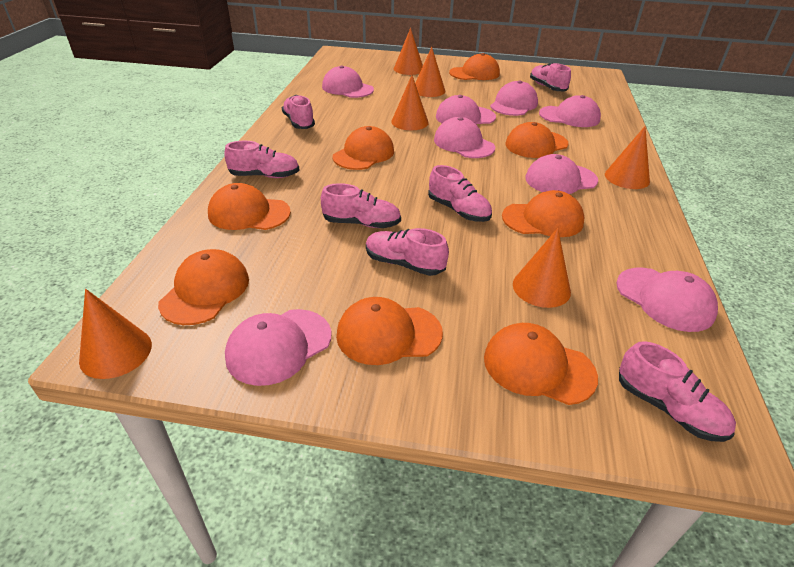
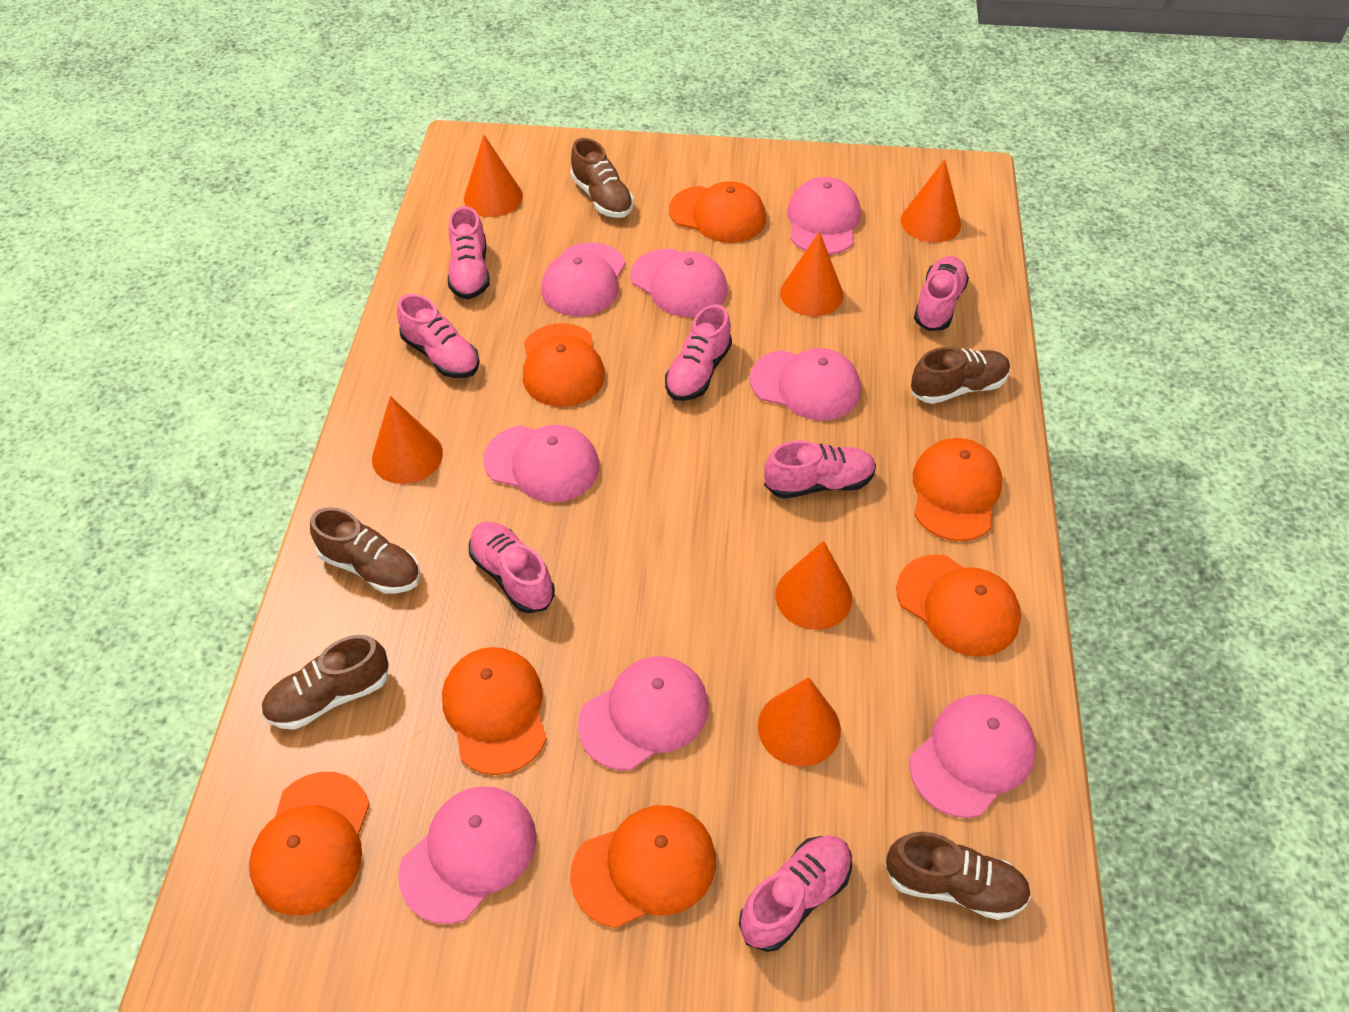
brown shoe: 0 -> 5
orange cap: 8 -> 7

